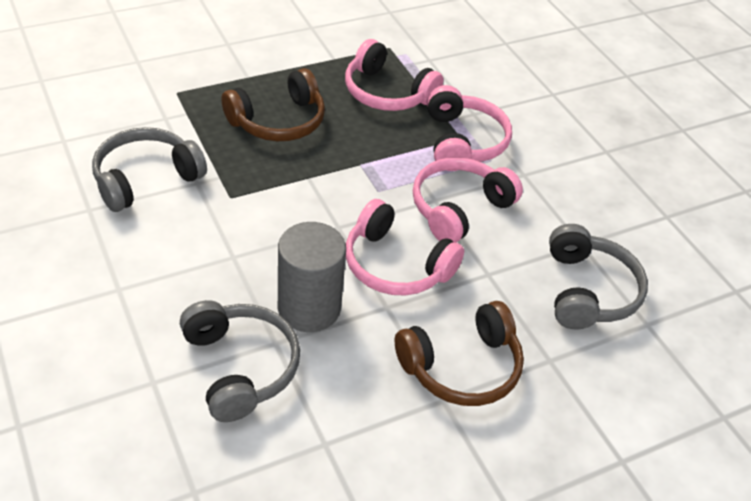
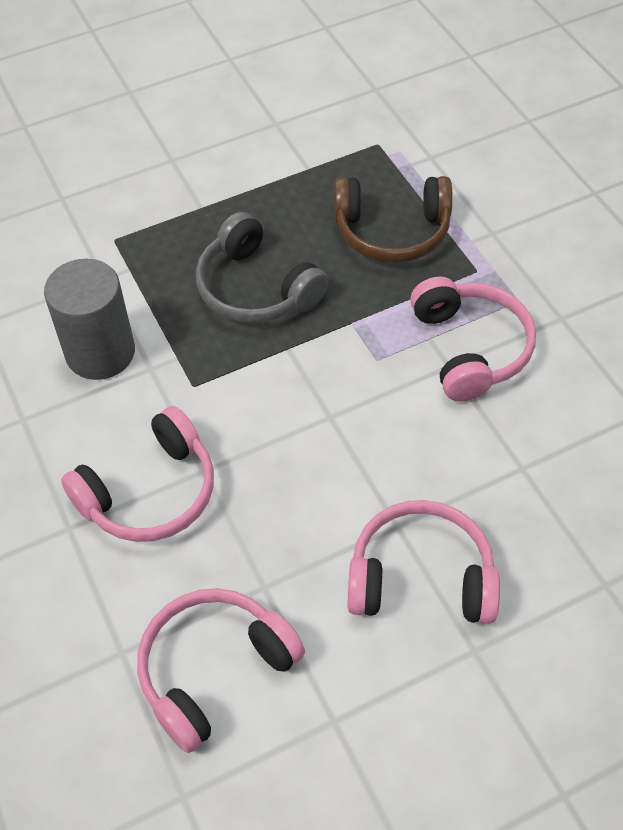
brown headphones: 2 -> 1
grey headphones: 3 -> 1

